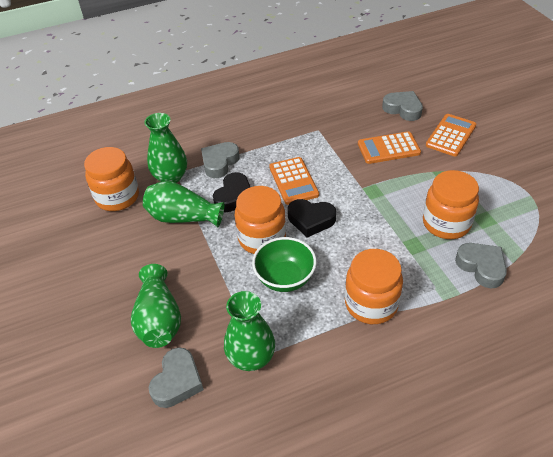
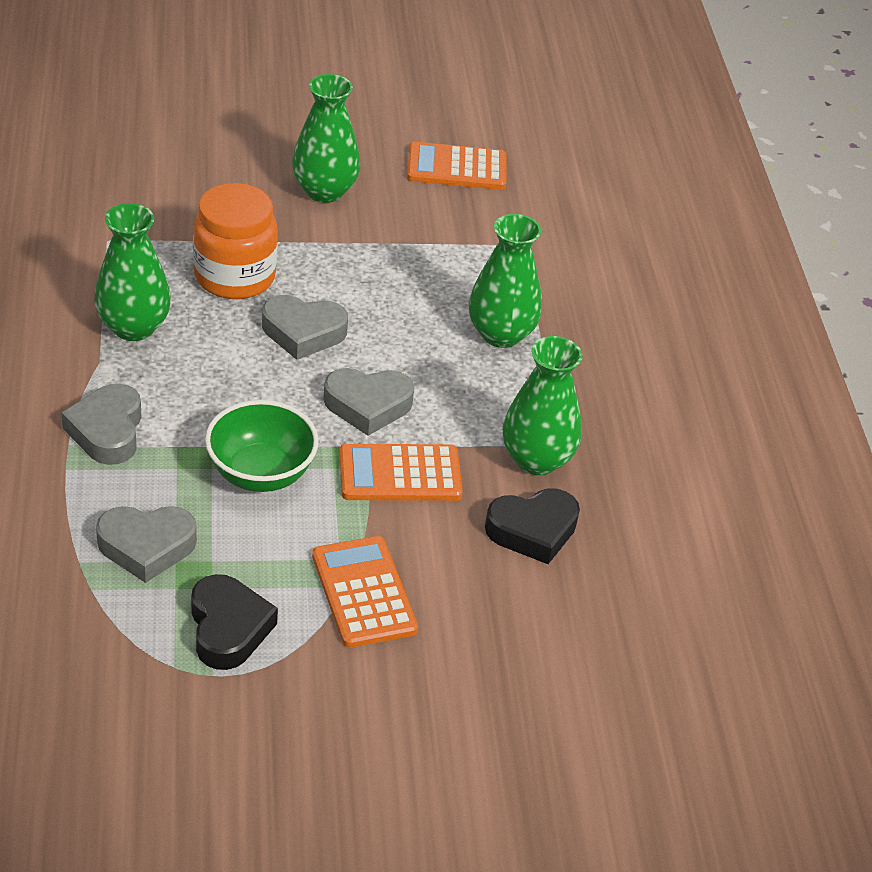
orange jar: 4 -> 1

